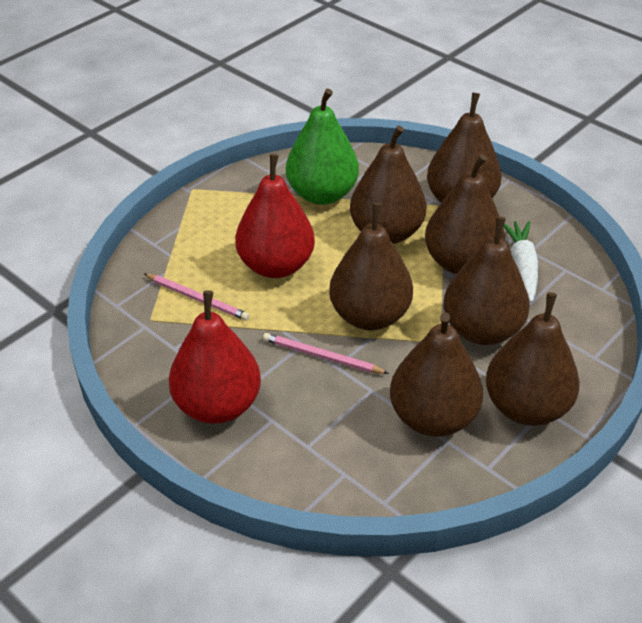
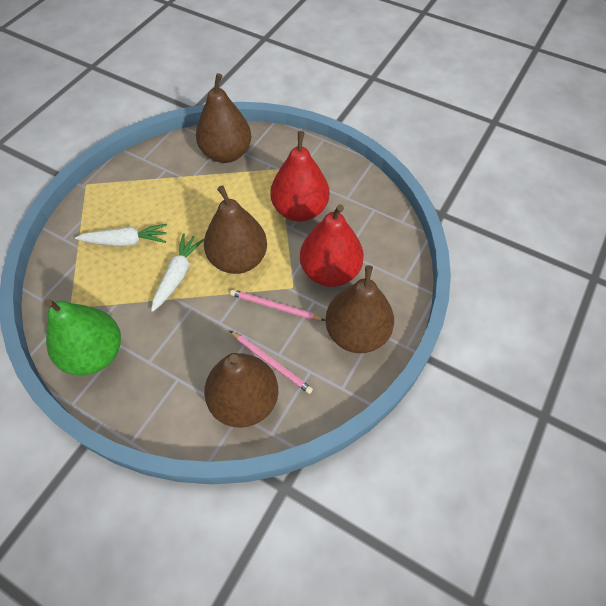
brown pear: 7 -> 4
white carrot: 1 -> 2

